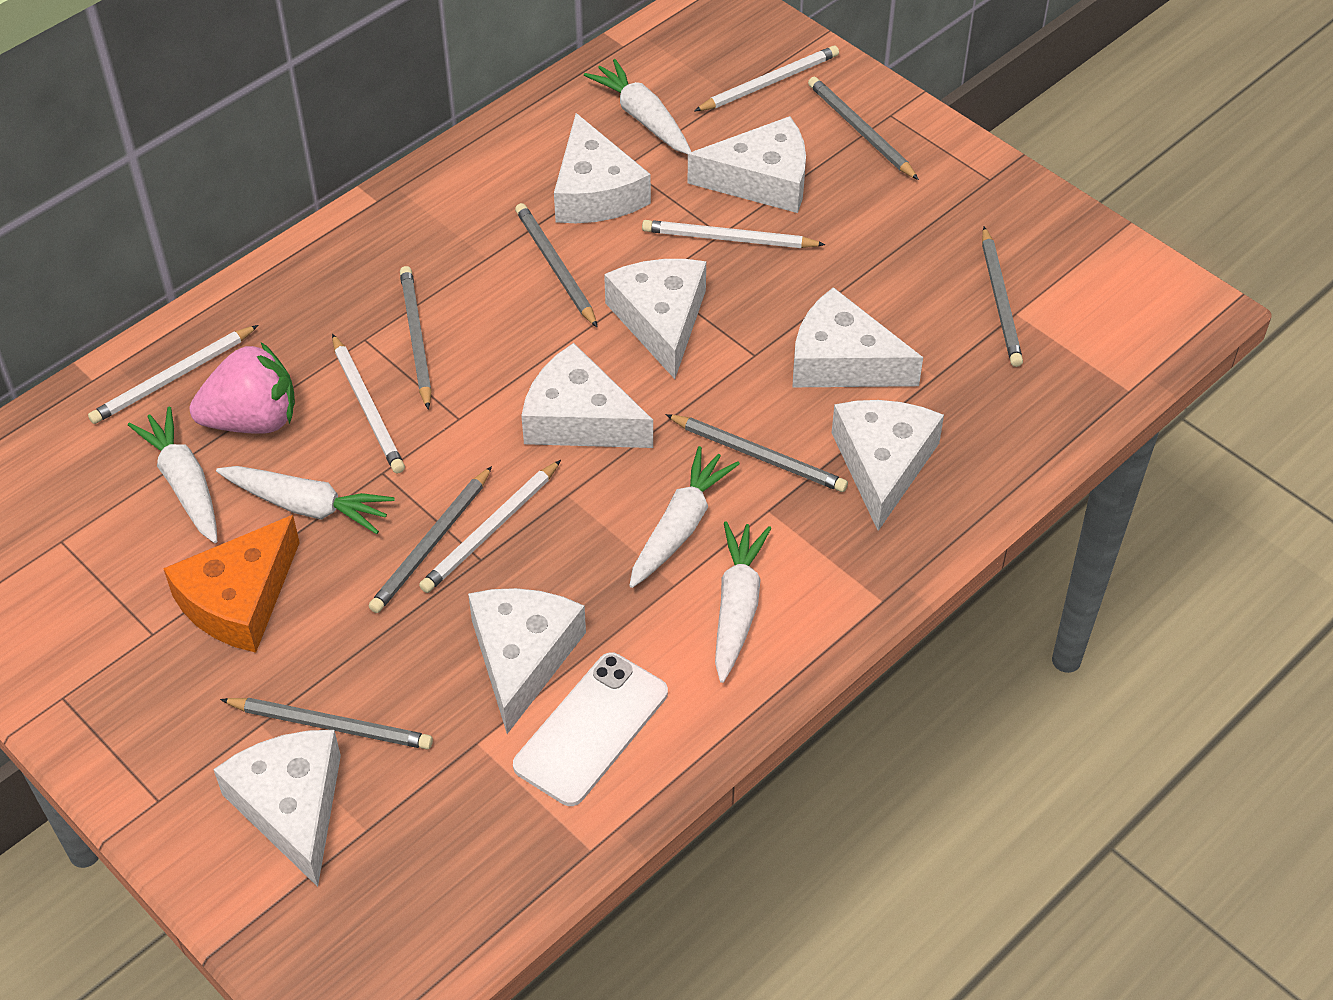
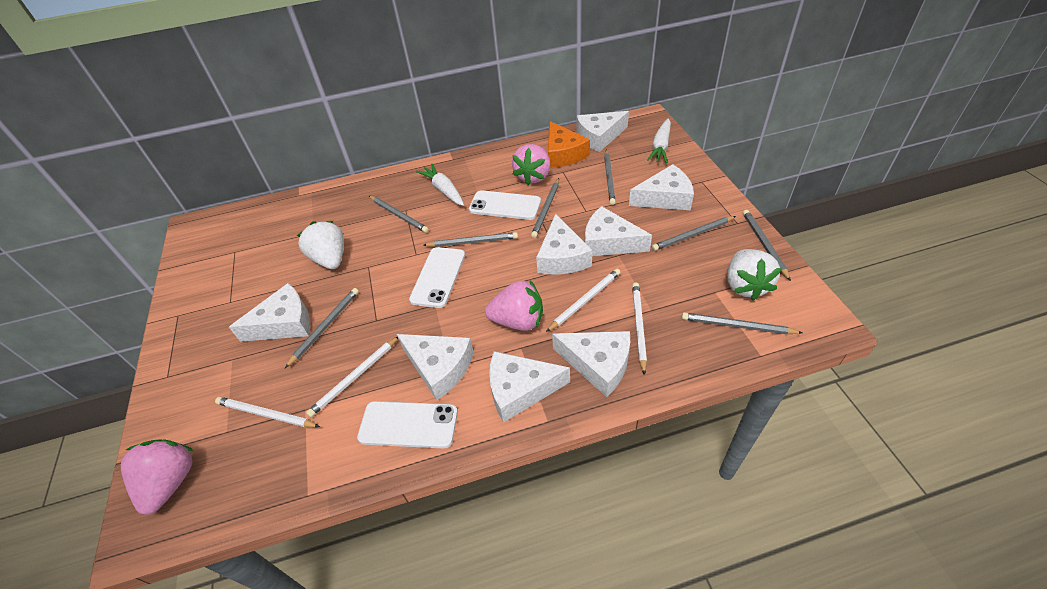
grey pencil: 7 -> 8
pink strawberry: 1 -> 3
white carrot: 5 -> 2
white pencil: 5 -> 4
white phone: 1 -> 3
white strawberry: 0 -> 2

